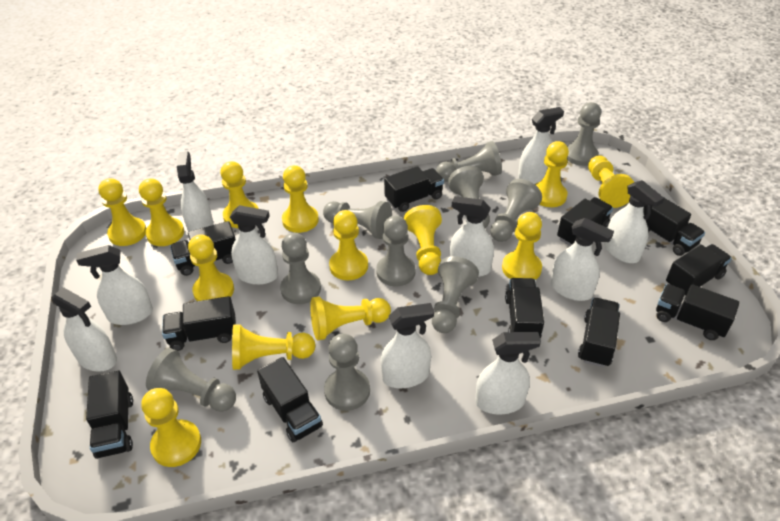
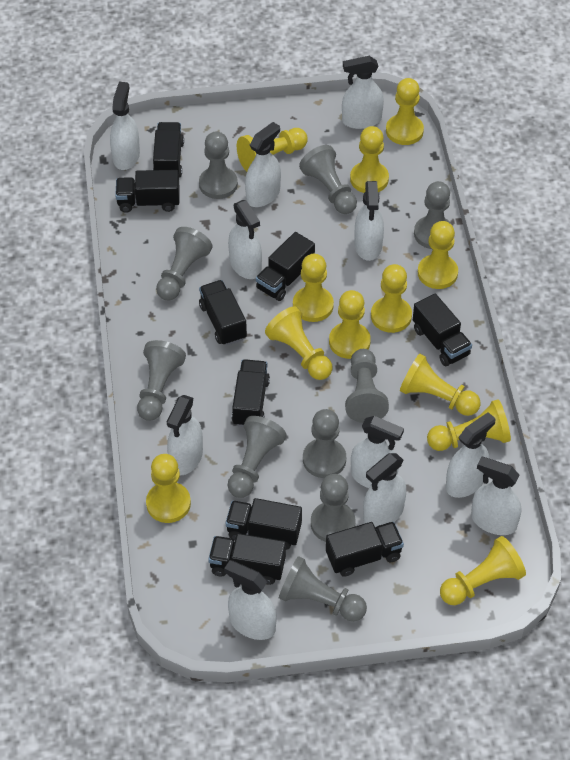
black truck: 11 -> 9
white spray bottle: 10 -> 11
yellow pawn: 13 -> 12

